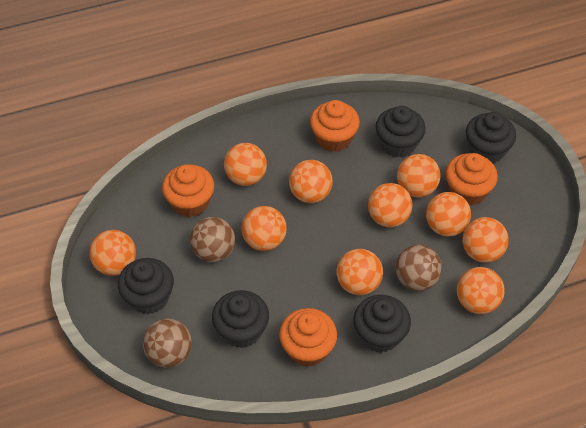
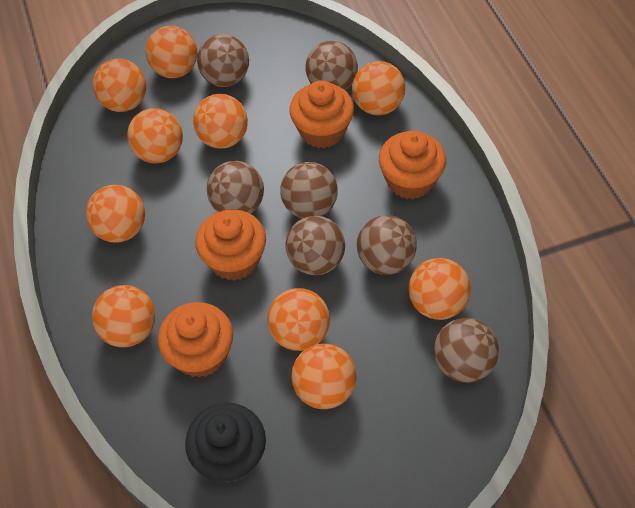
black cupcake: 5 -> 1
brown ball: 3 -> 7

